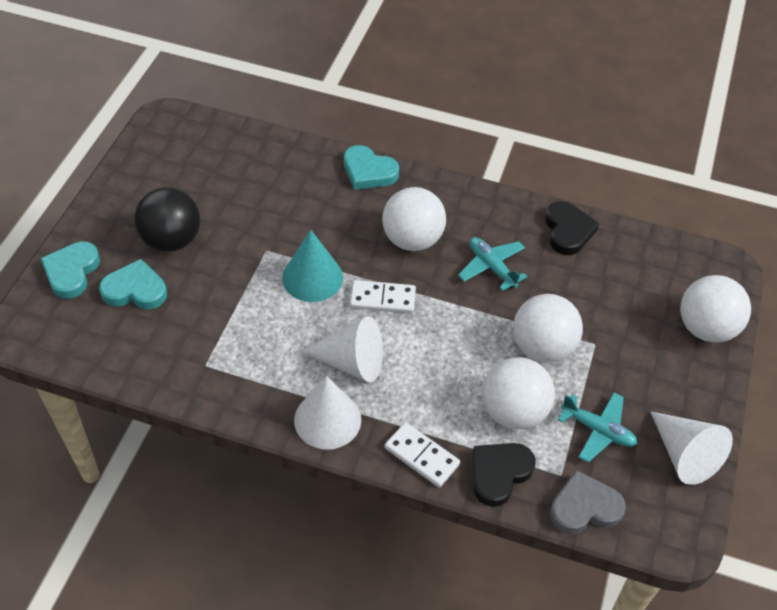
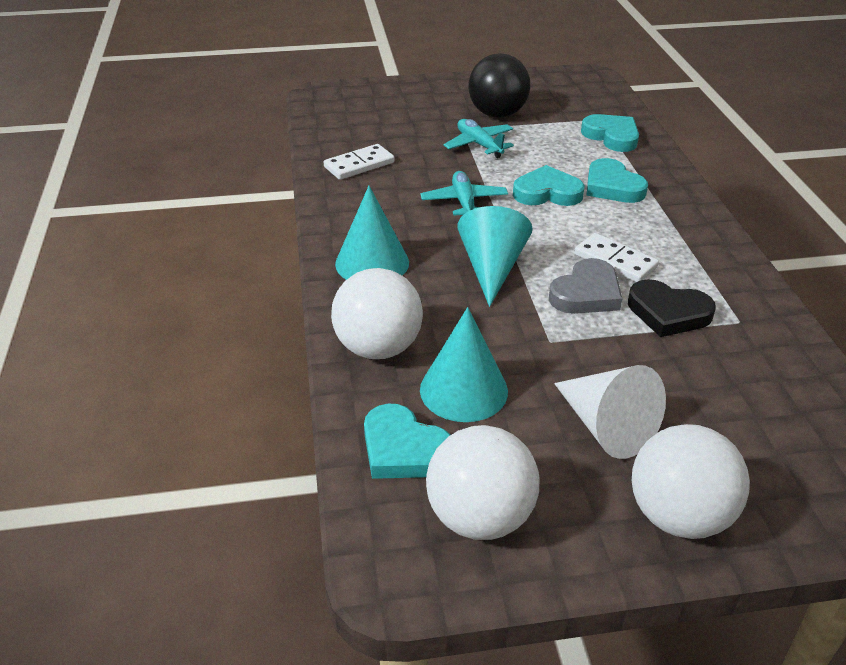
black heart: 2 -> 1
turquoise cone: 1 -> 3
turquoise heart: 3 -> 4
white ball: 4 -> 3
white cone: 3 -> 1

